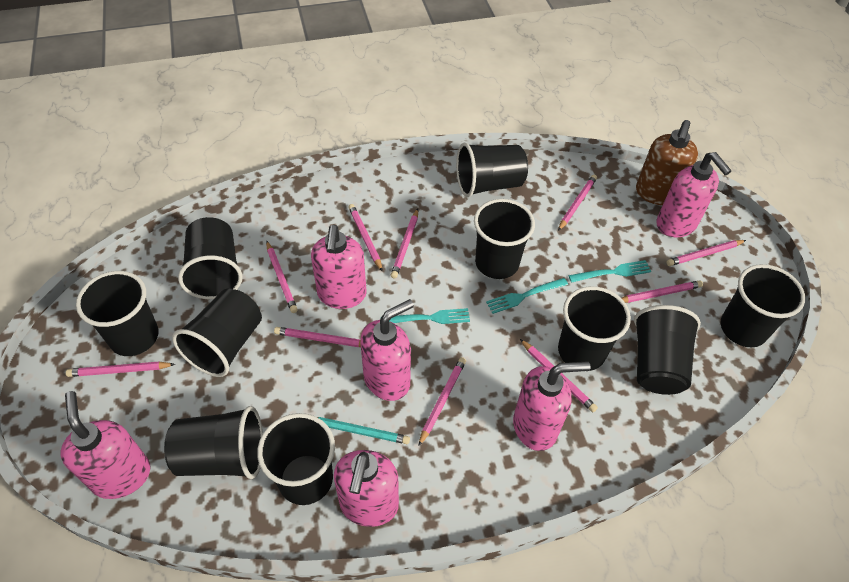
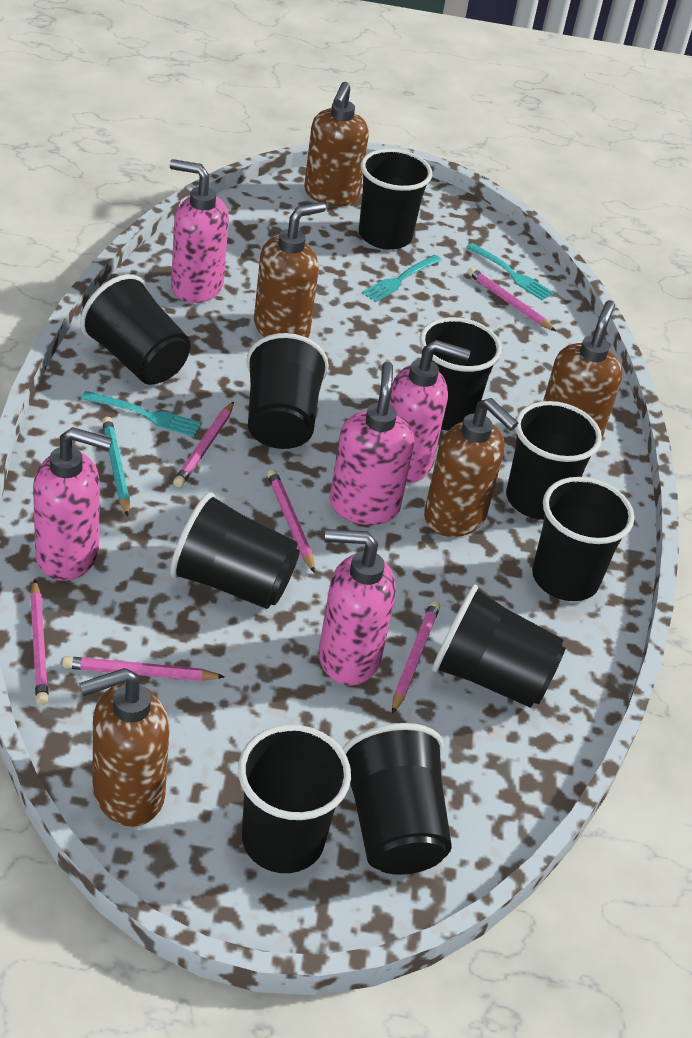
brown soap dispenser: 1 -> 5
pink pencil: 10 -> 6
pink soap dispenser: 6 -> 5

